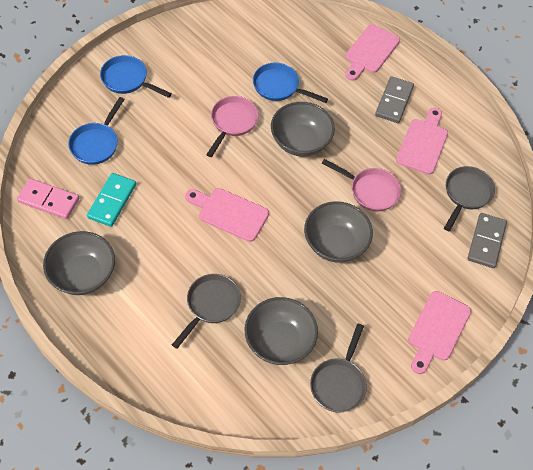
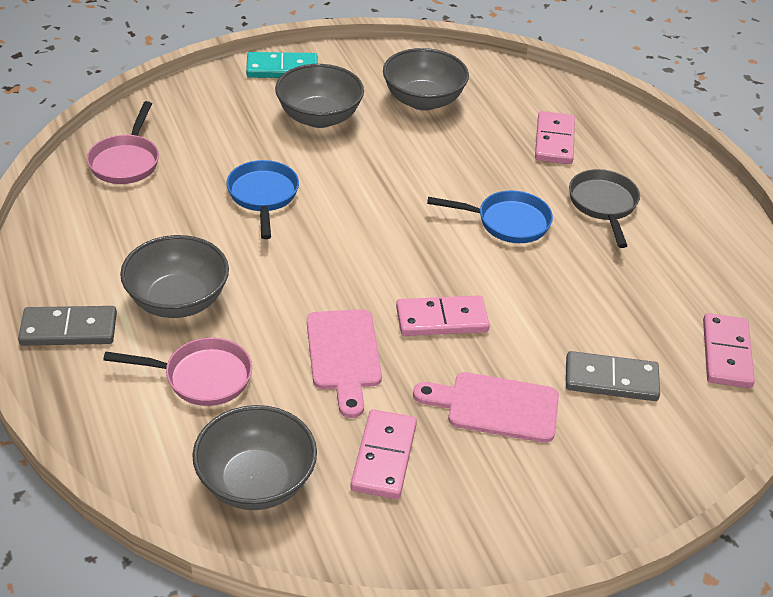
blue pan: 3 -> 2
grey pan: 3 -> 1
pink cutting board: 4 -> 2
pink domino: 1 -> 4

